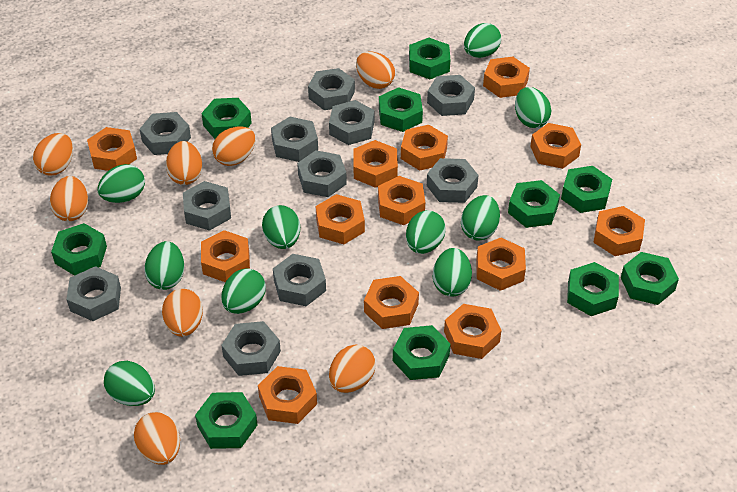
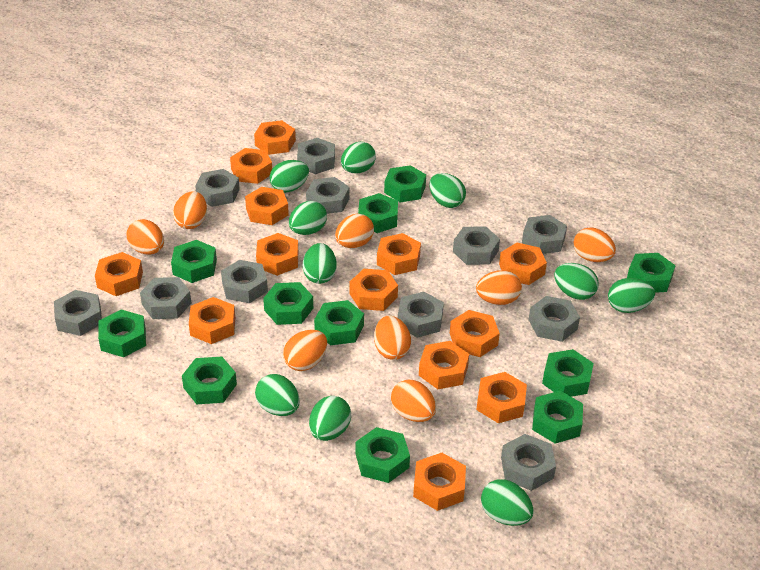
green nut: 10 -> 11

